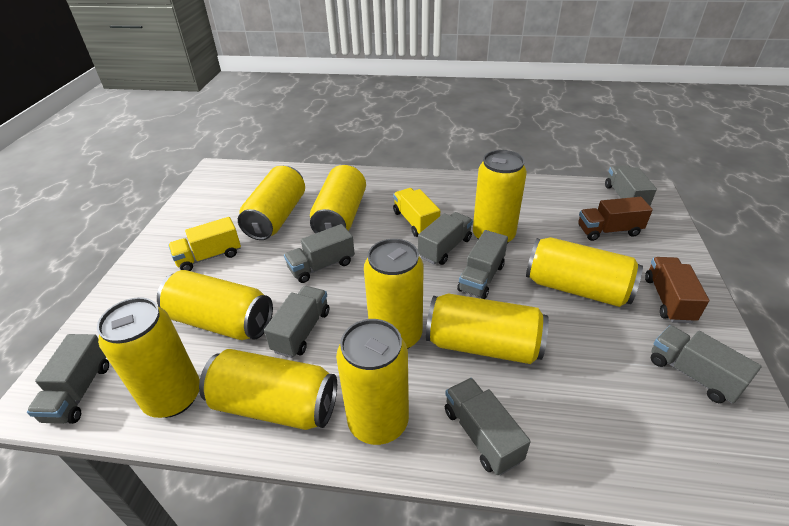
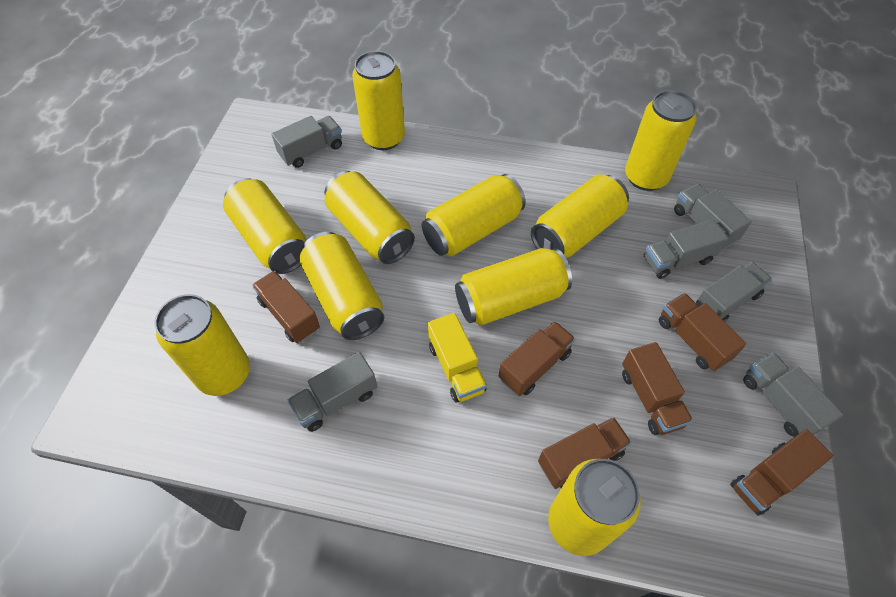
brown truck: 2 -> 6
grey truck: 8 -> 6
yellow truck: 2 -> 1

